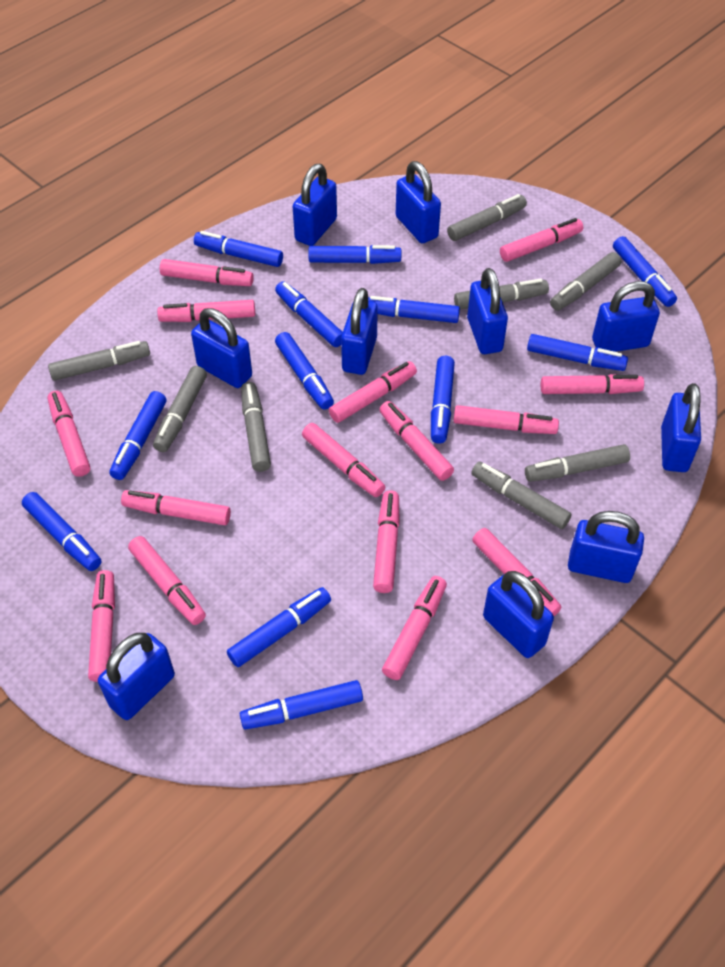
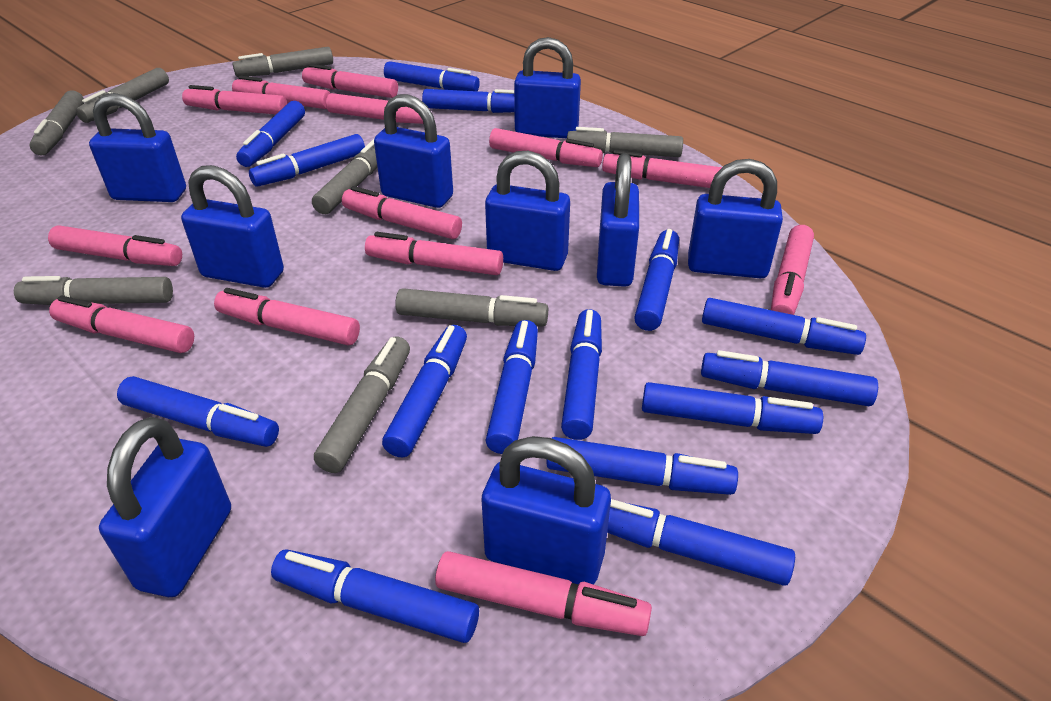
blue marker: 12 -> 15
blue padlock: 10 -> 9
pink marker: 15 -> 13

